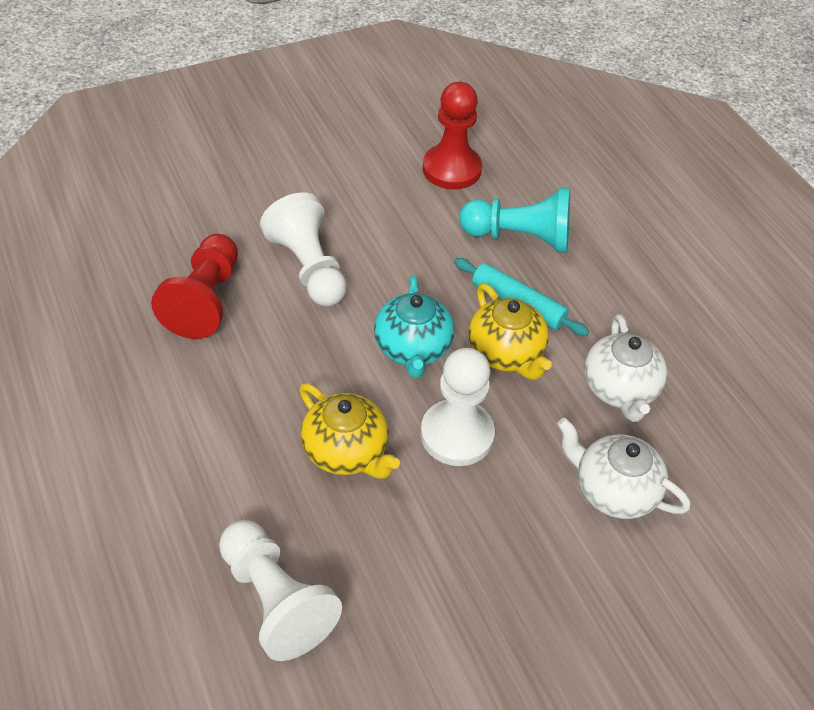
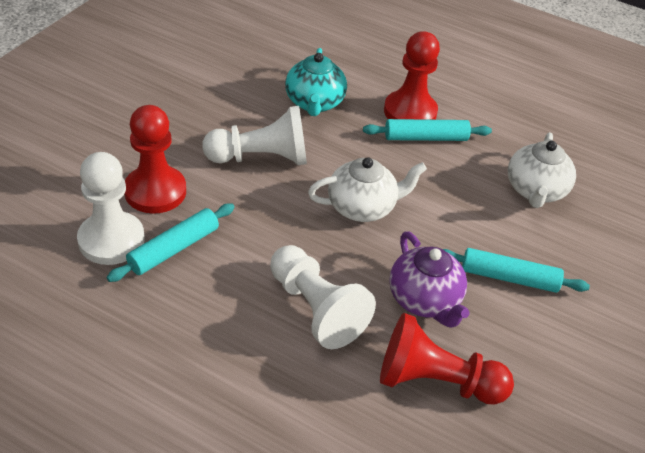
purple teapot: 0 -> 1
red pawn: 2 -> 3
turquoise pawn: 1 -> 0
turquoise rolling pin: 1 -> 3
yellow teapot: 2 -> 0

